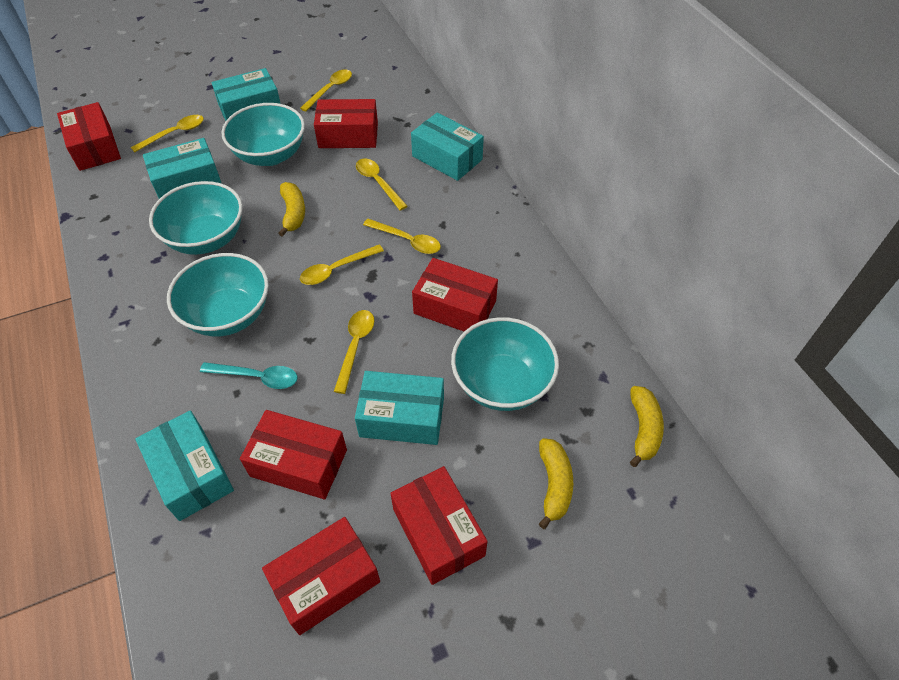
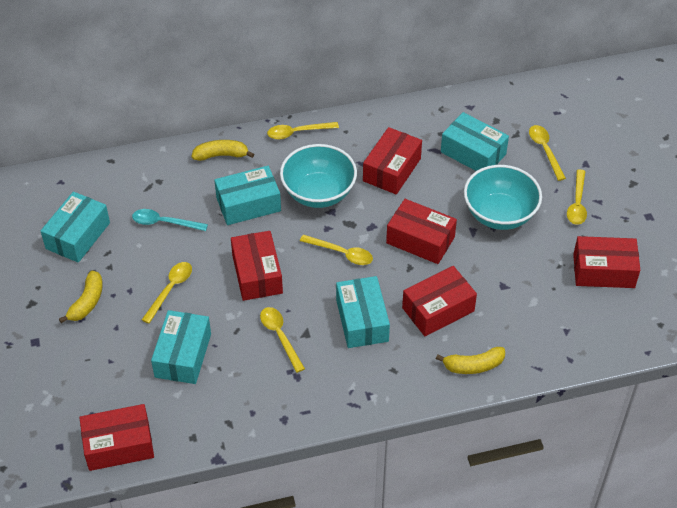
turquoise bowl: 4 -> 2

